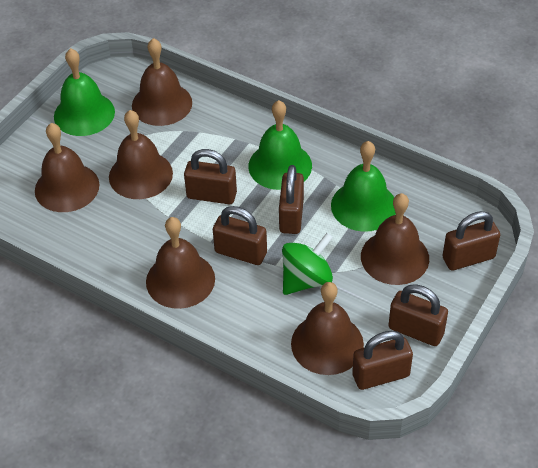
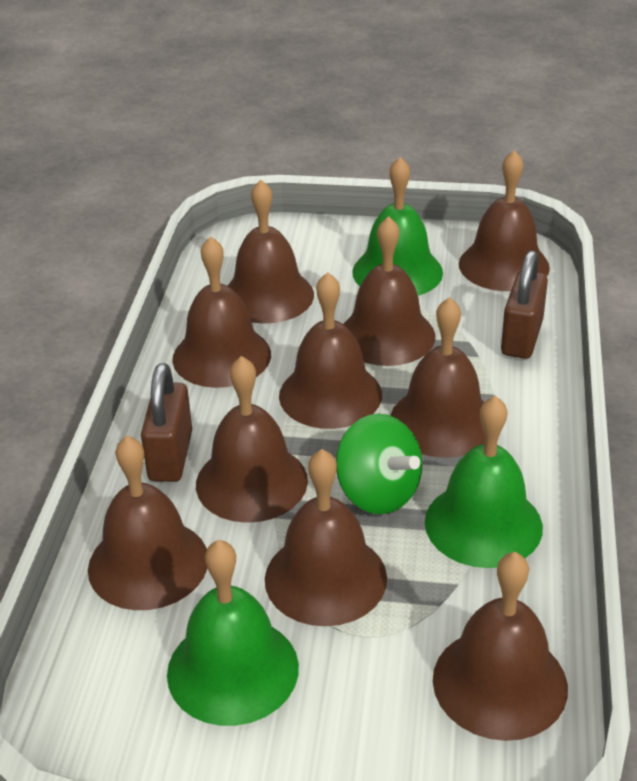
brown bell: 6 -> 10
brown padlock: 6 -> 2

